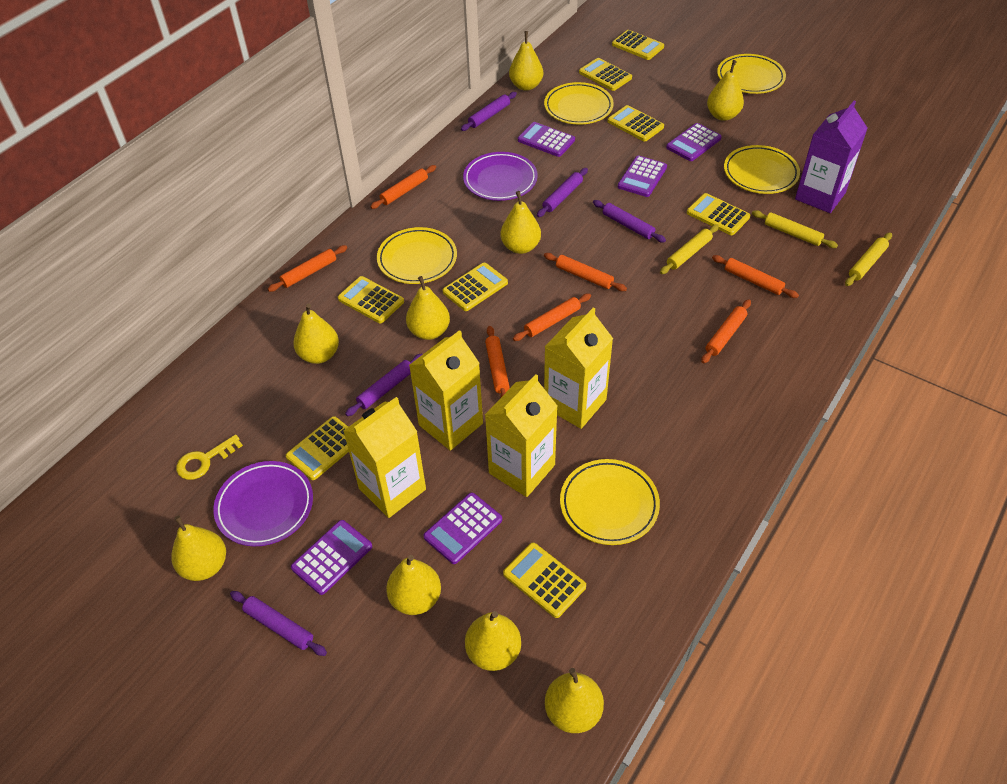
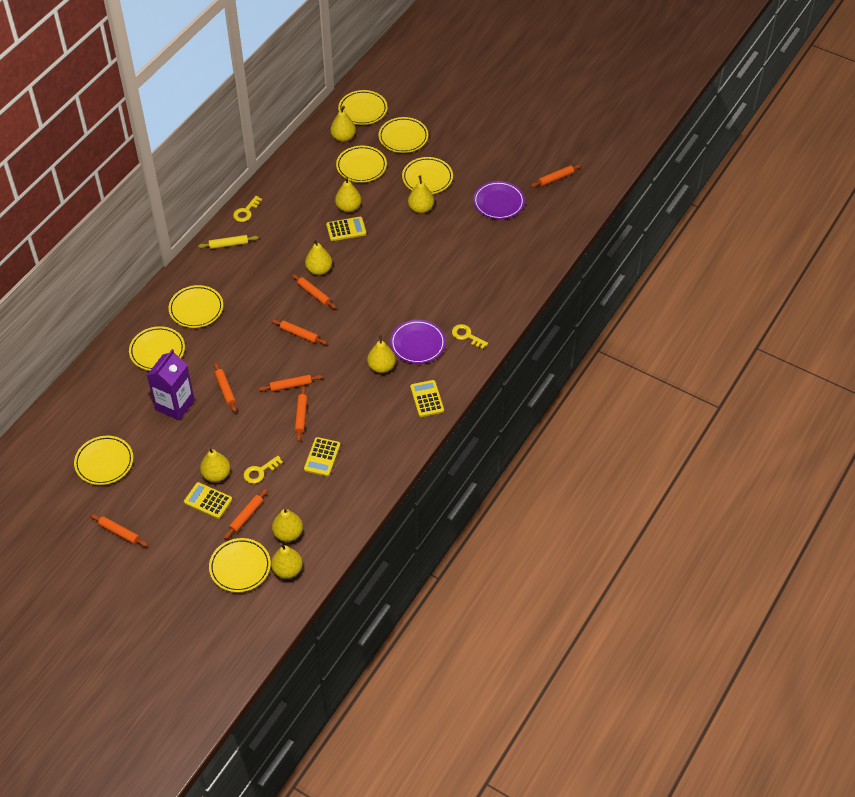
orange rolling pin: 7 -> 8
purple calculator: 5 -> 0
purple rolling pin: 5 -> 0
yellow calculator: 8 -> 4
yellow carton: 4 -> 0
yellow key: 1 -> 3
yellow pear: 9 -> 8
yellow plate: 5 -> 8
yellow rolling pin: 3 -> 1

